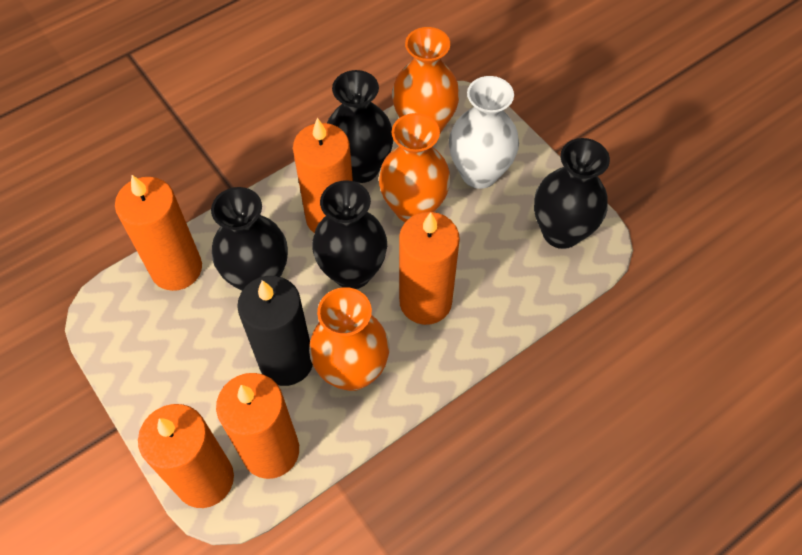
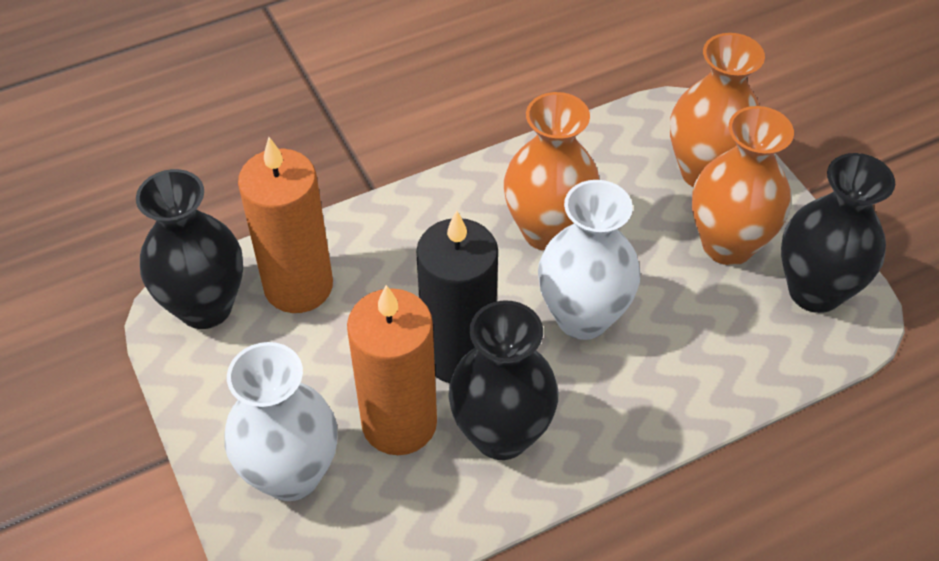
black vase: 4 -> 3
orange candle: 5 -> 2
white vase: 1 -> 2

